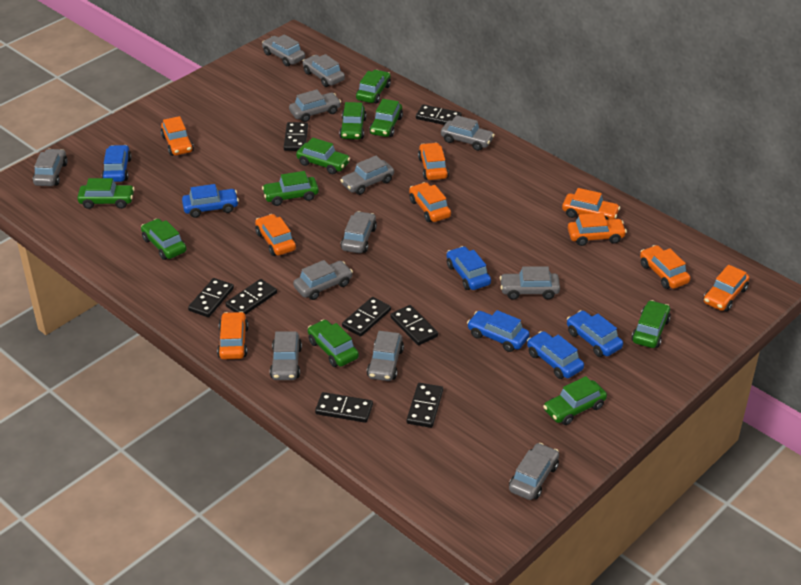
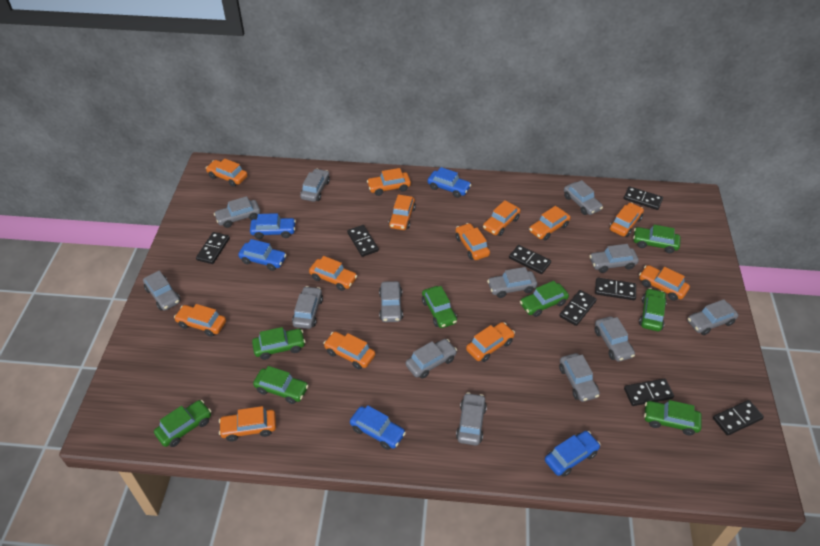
blue car: 6 -> 5
green car: 10 -> 8
grey car: 12 -> 13
orange car: 9 -> 13

